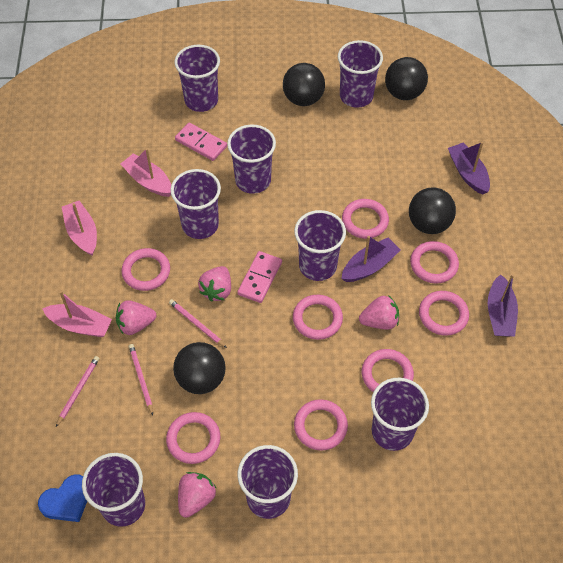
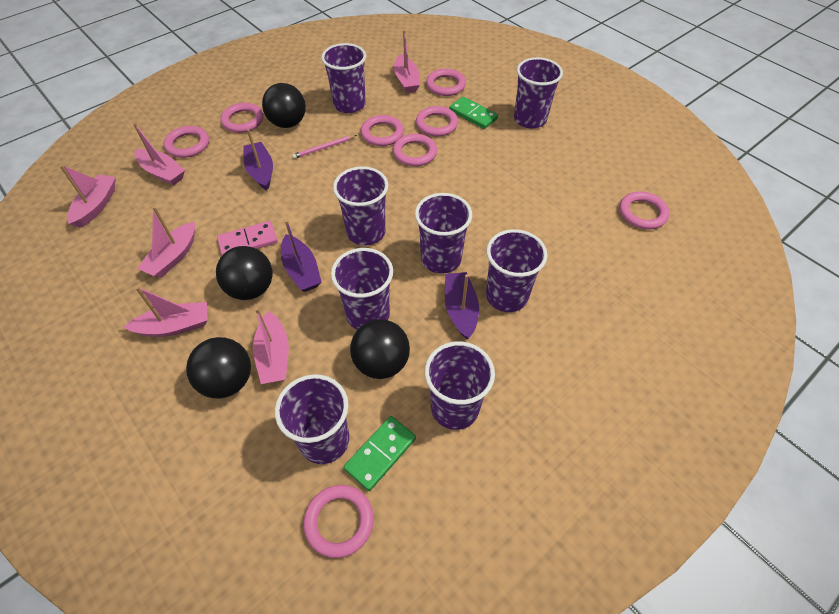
blue heart: 1 -> 0
green domino: 0 -> 2
pink boat: 3 -> 6
pink domino: 2 -> 1
pink pencil: 3 -> 1
pink strawberry: 4 -> 0

